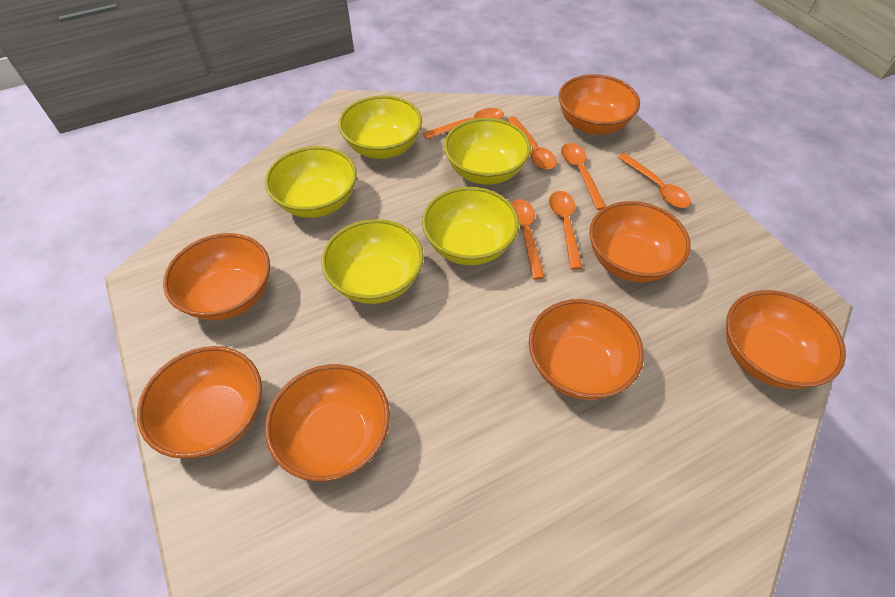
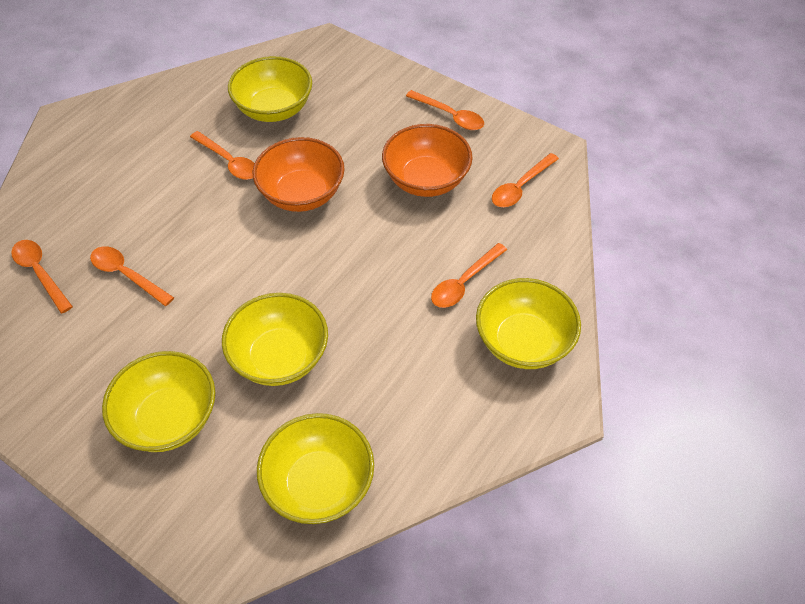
orange bowl: 7 -> 2

